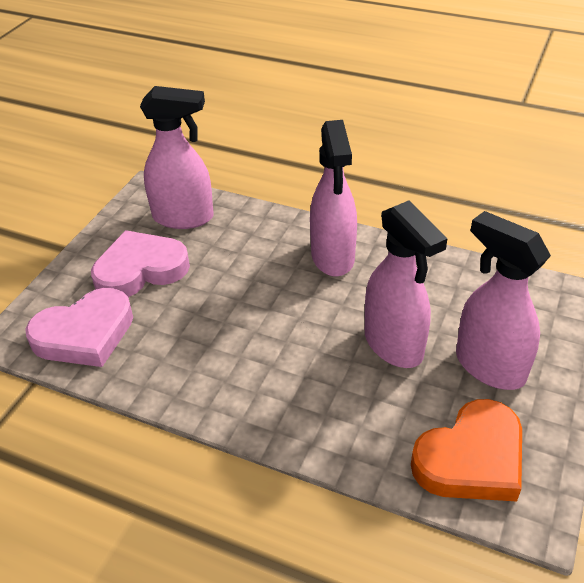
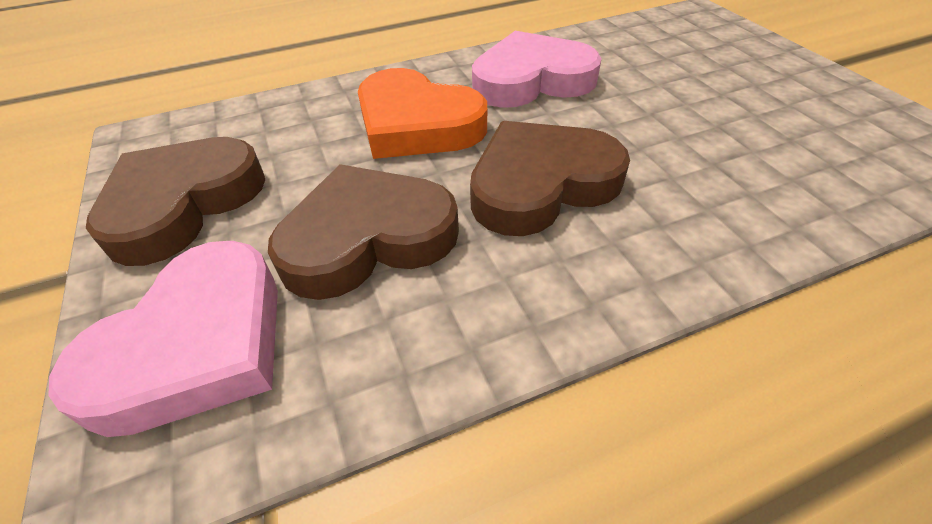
brown heart: 0 -> 3
pink spray bottle: 4 -> 0

